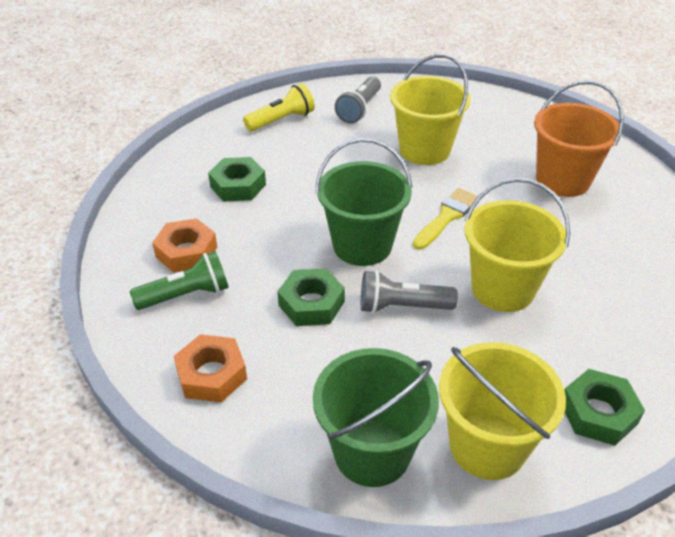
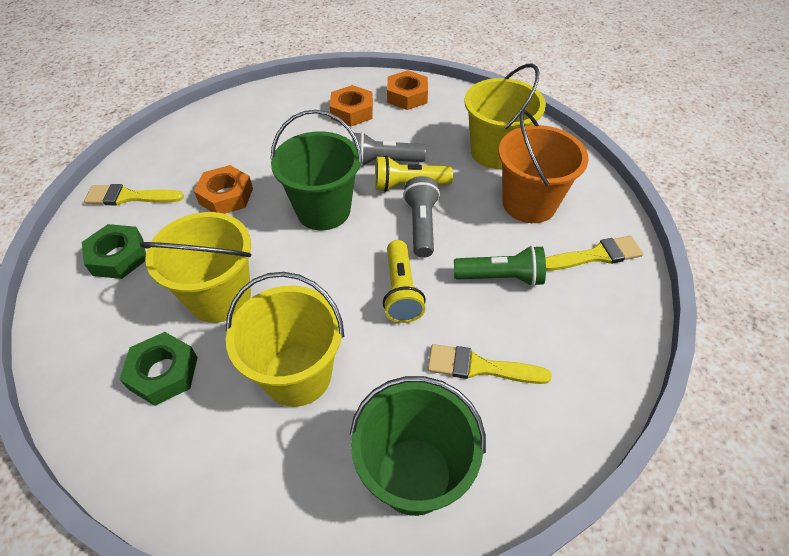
green nut: 3 -> 2
orange nut: 2 -> 3
yellow brush: 1 -> 3
yellow flashlight: 1 -> 2

